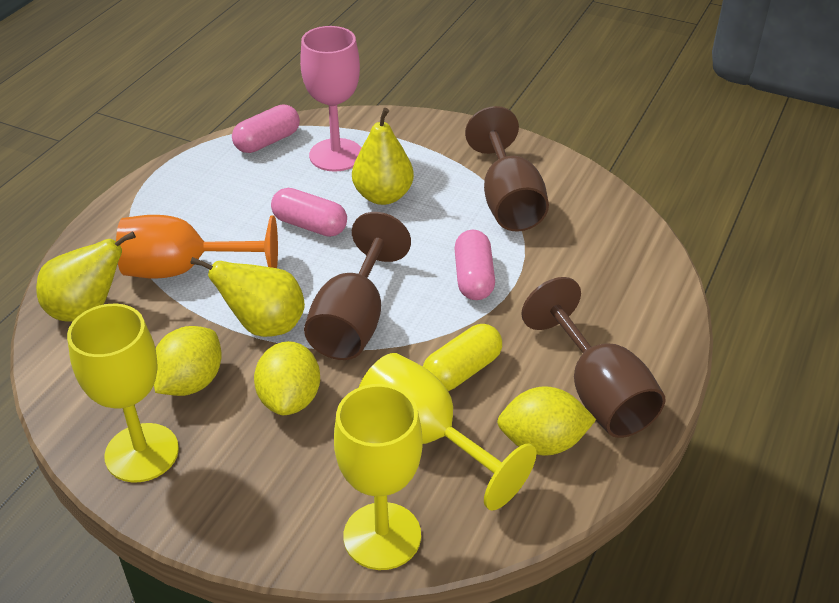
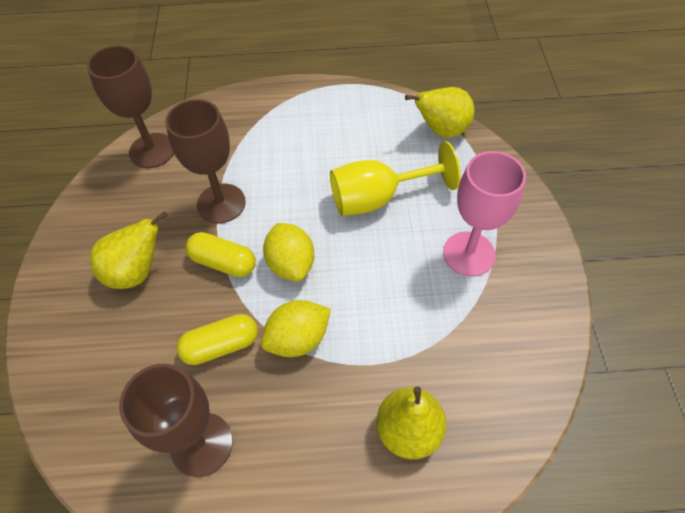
orange goblet: 1 -> 0
pink capsule: 3 -> 0
yellow capsule: 1 -> 2
yellow goblet: 3 -> 1
yellow lemon: 3 -> 2

